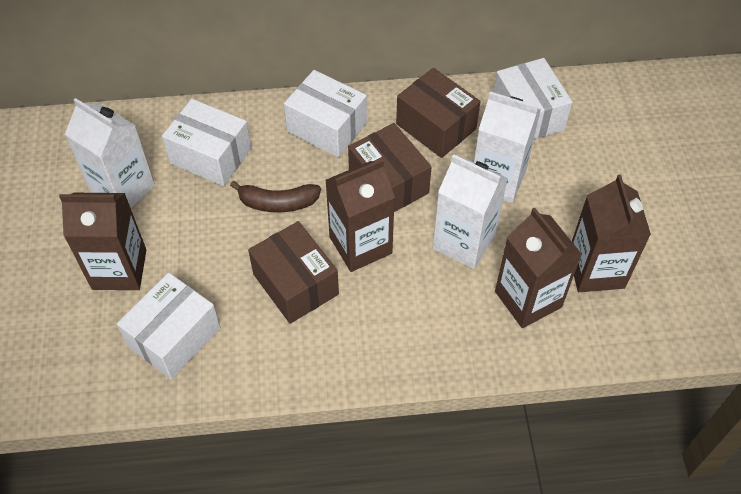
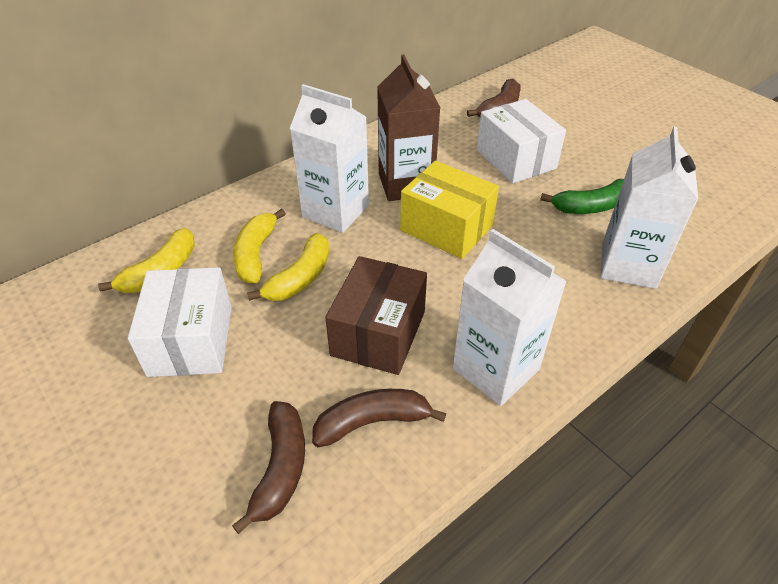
brown banana: 1 -> 3
brown box: 3 -> 1
brown carton: 4 -> 1
green banana: 0 -> 1
white box: 4 -> 2
yellow banana: 0 -> 3
yellow box: 0 -> 1

